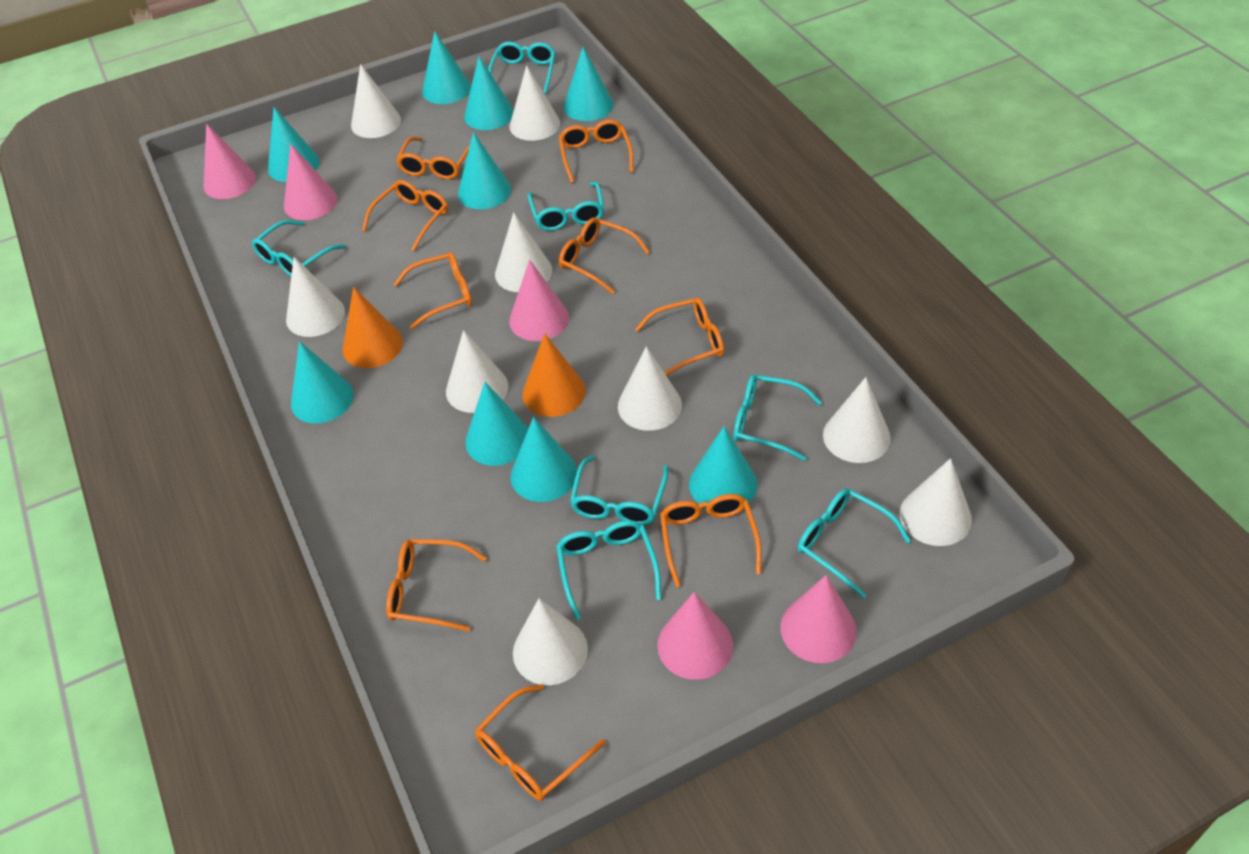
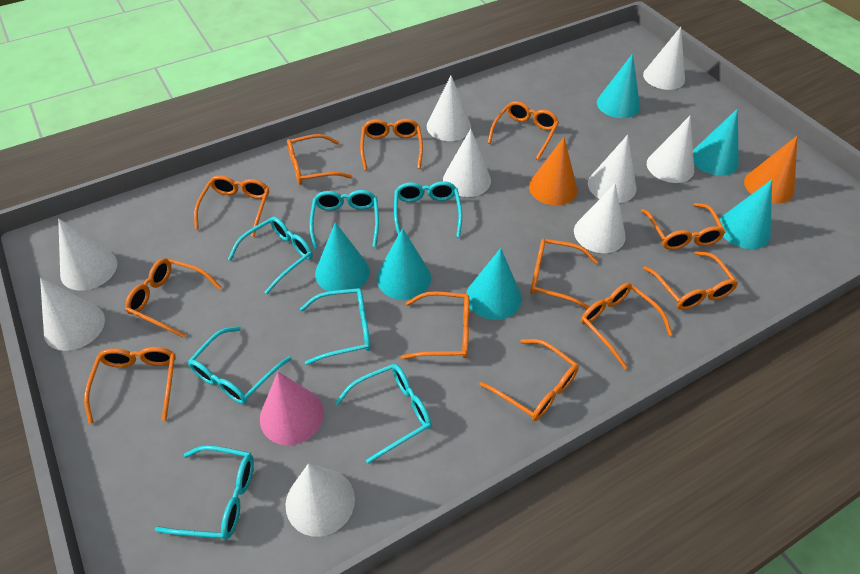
orange glasses: 9 -> 12
pink cone: 5 -> 1
turquoise cone: 9 -> 6

